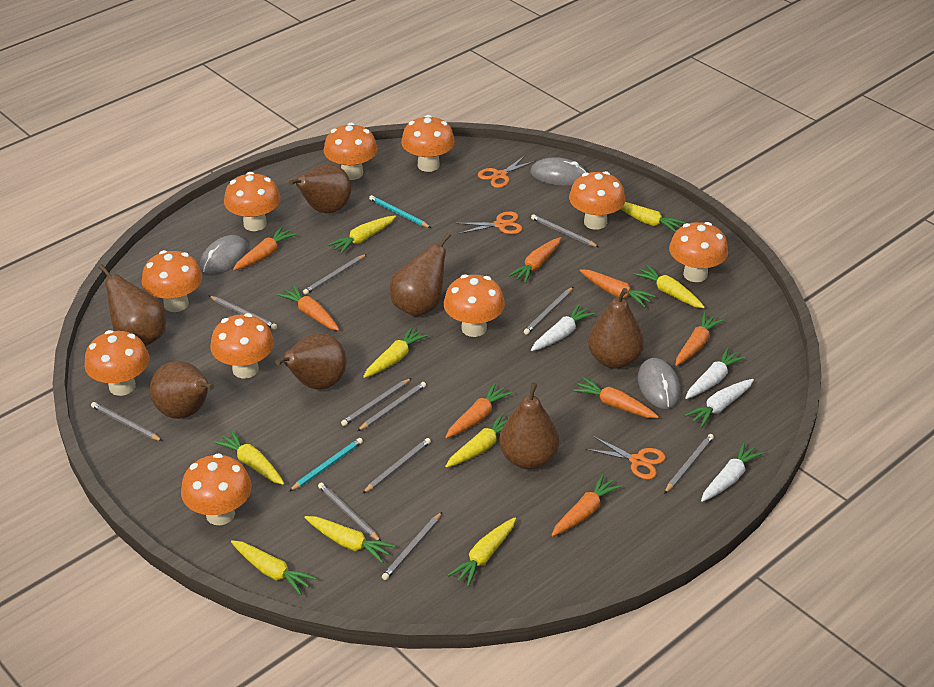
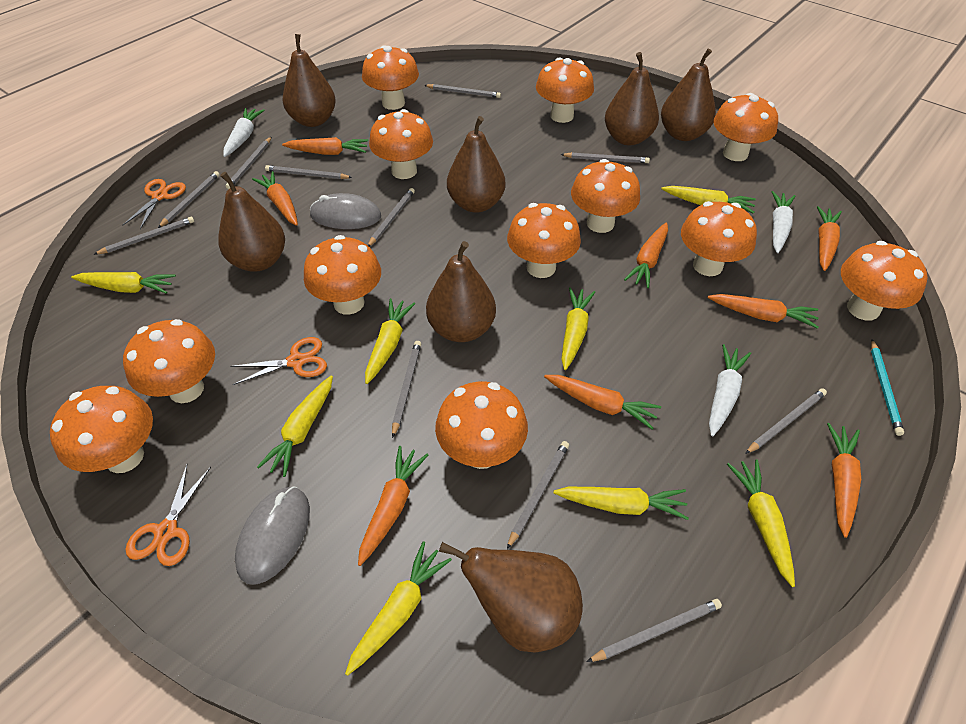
grey mouse: 3 -> 2
orange mushroom: 10 -> 12
turquoise pencil: 2 -> 1
white carrot: 4 -> 3
yellow carrot: 9 -> 8

